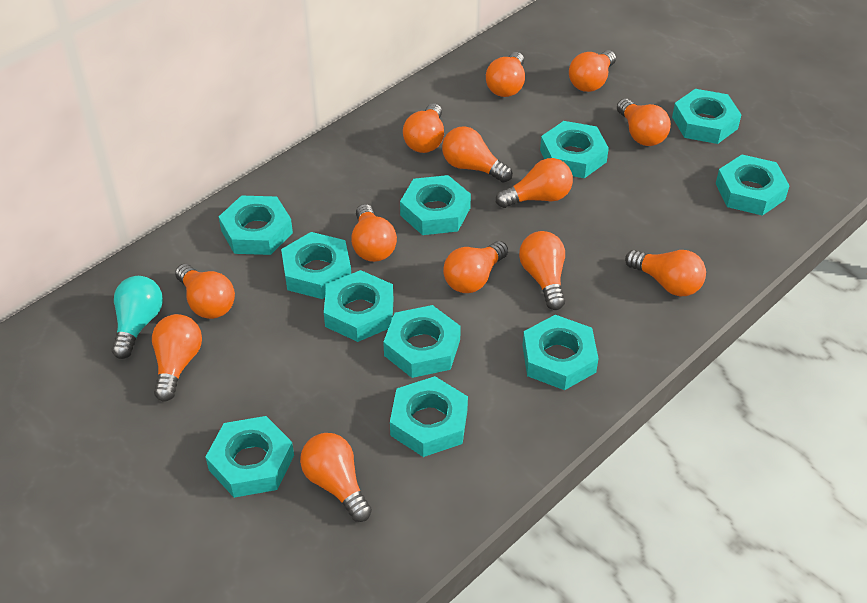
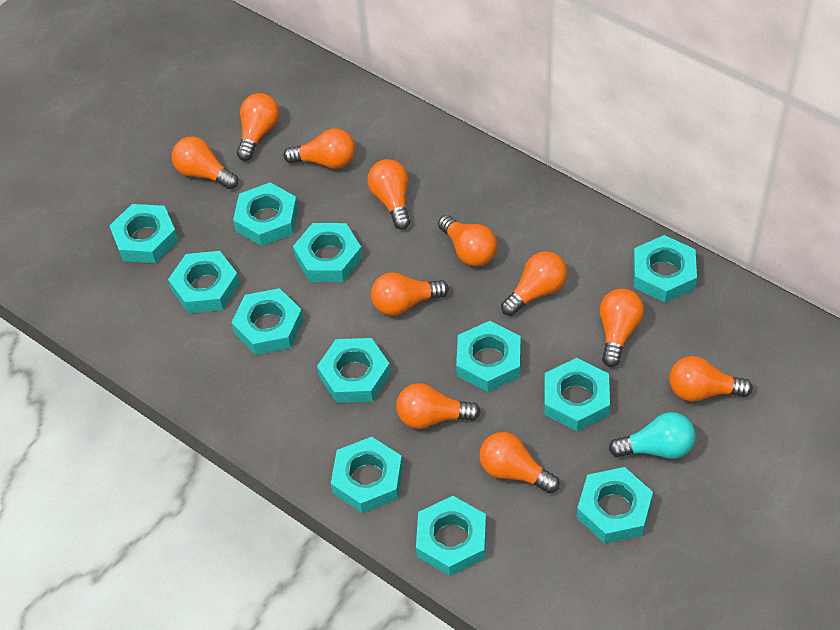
orange light bulb: 13 -> 11
turquoise nut: 11 -> 12

